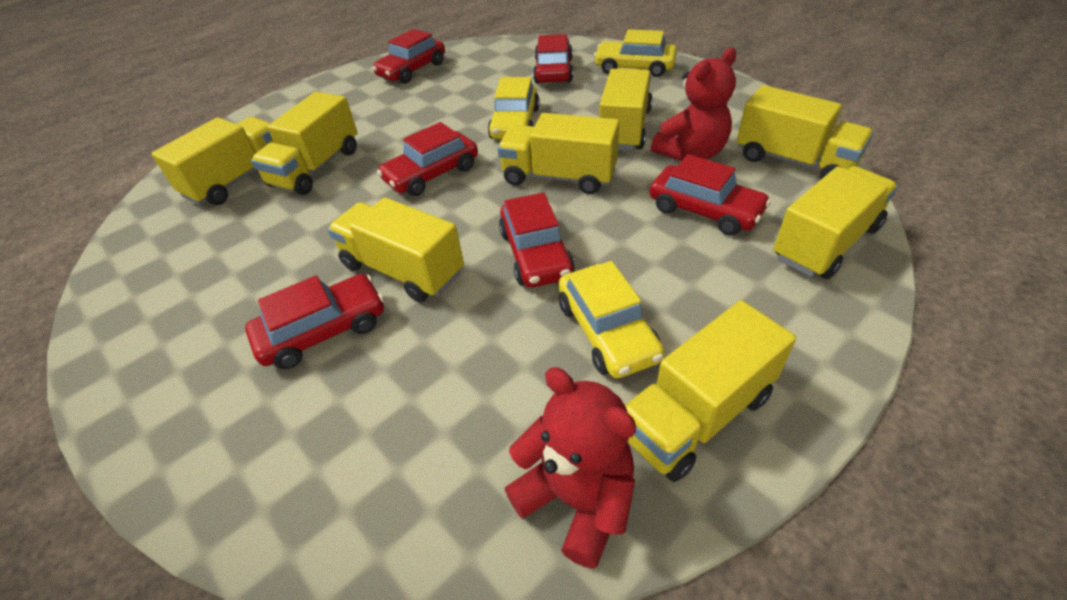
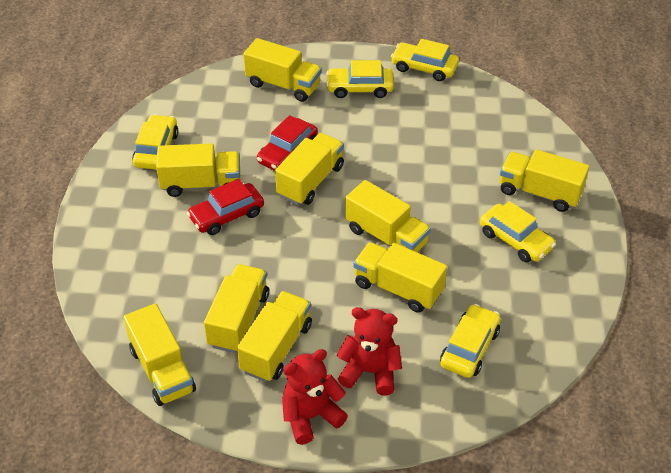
red car: 6 -> 2
yellow car: 3 -> 5
yellow truck: 8 -> 9

